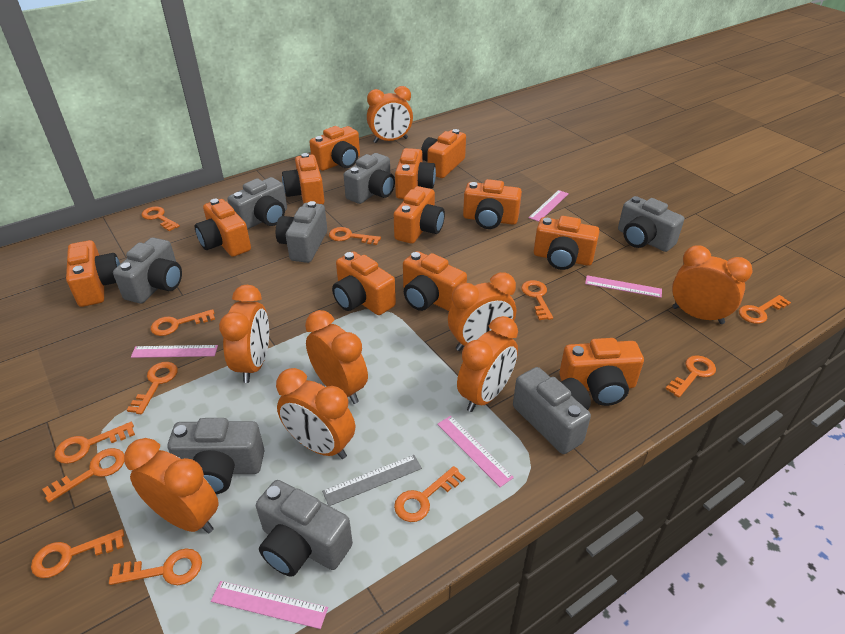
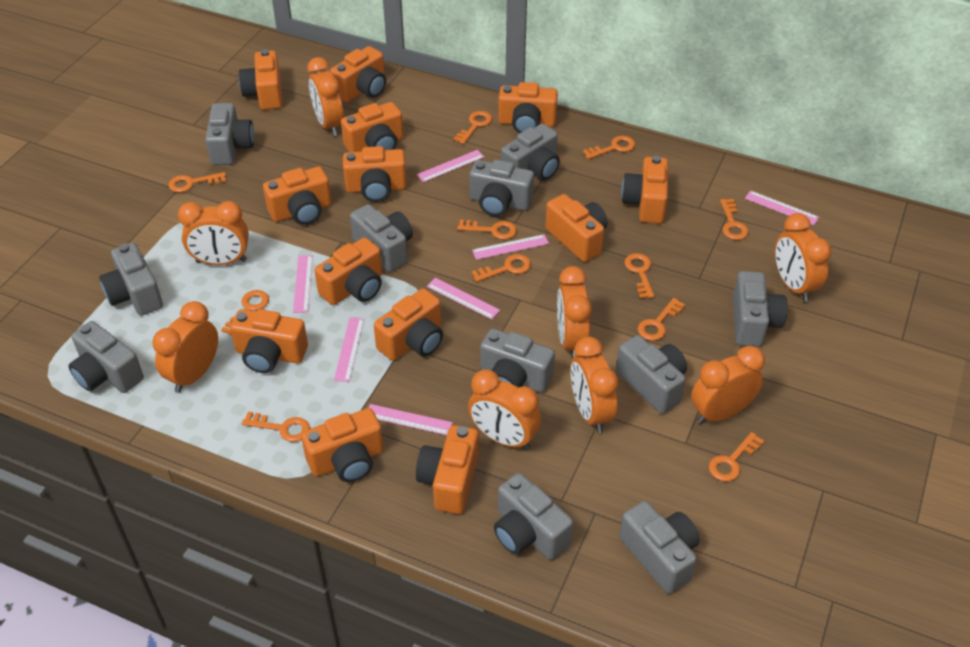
grey camera: 8 -> 11
grey ruler: 1 -> 0
orange camera: 12 -> 13
orange key: 12 -> 11
pink ruler: 5 -> 7

